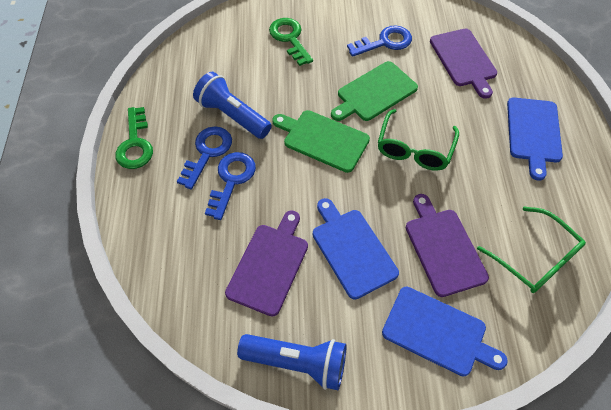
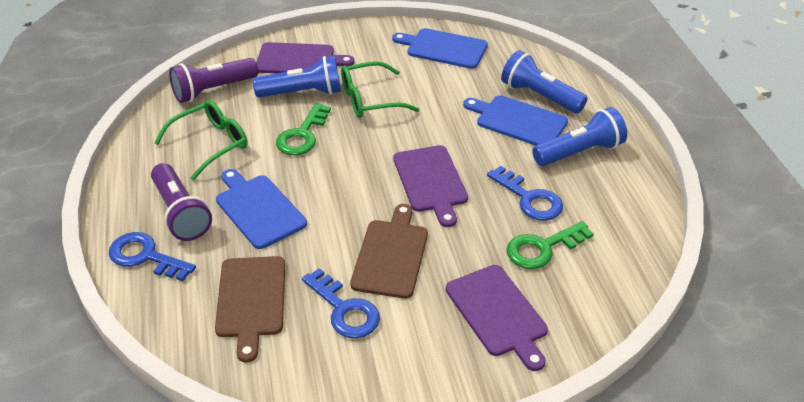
blue flashlight: 2 -> 3
brown cutting board: 0 -> 2
green cutting board: 2 -> 0
purple flashlight: 0 -> 2

